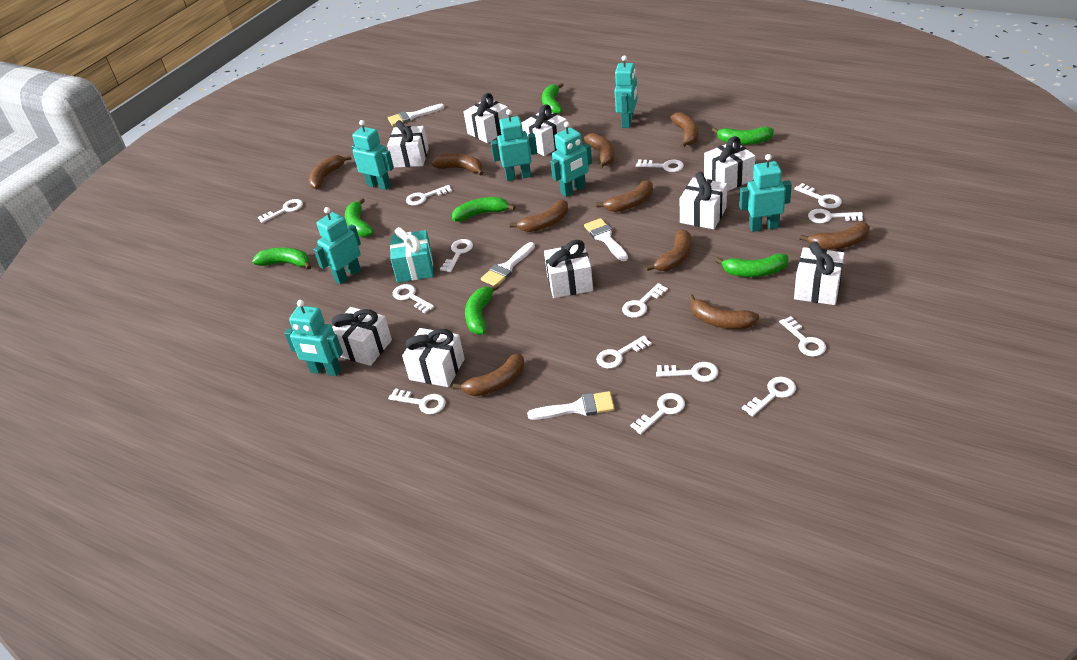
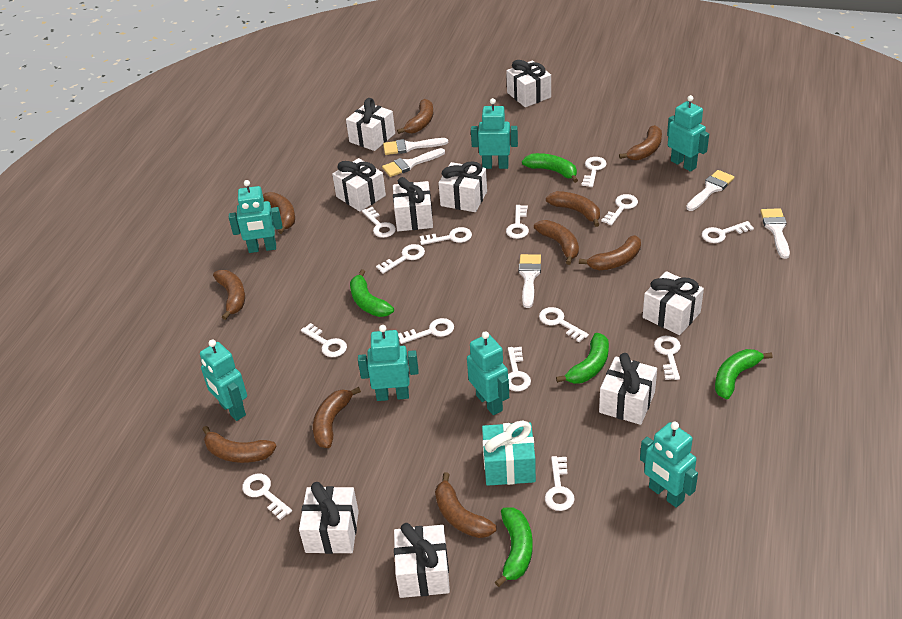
green banana: 7 -> 5
white brush: 4 -> 5

